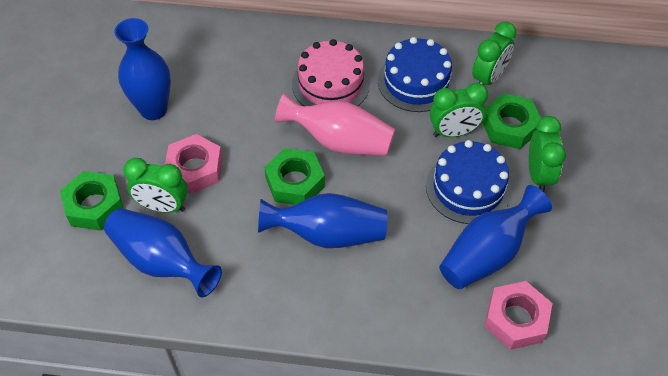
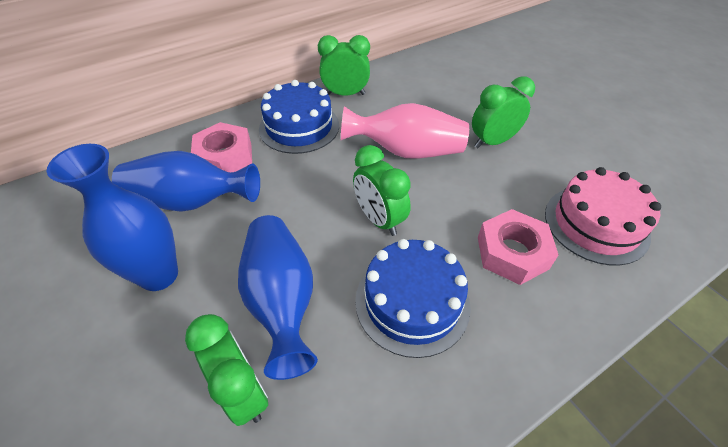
blue vase: 4 -> 3
green nut: 3 -> 0

